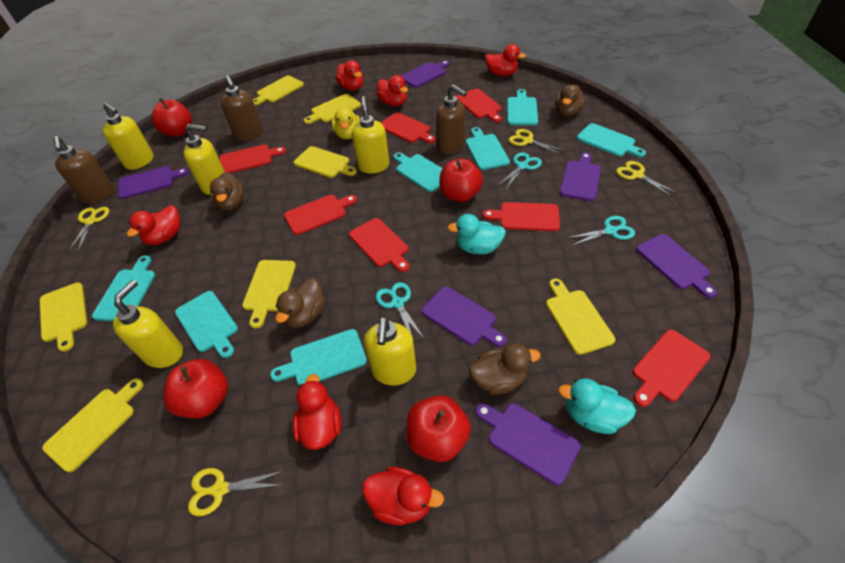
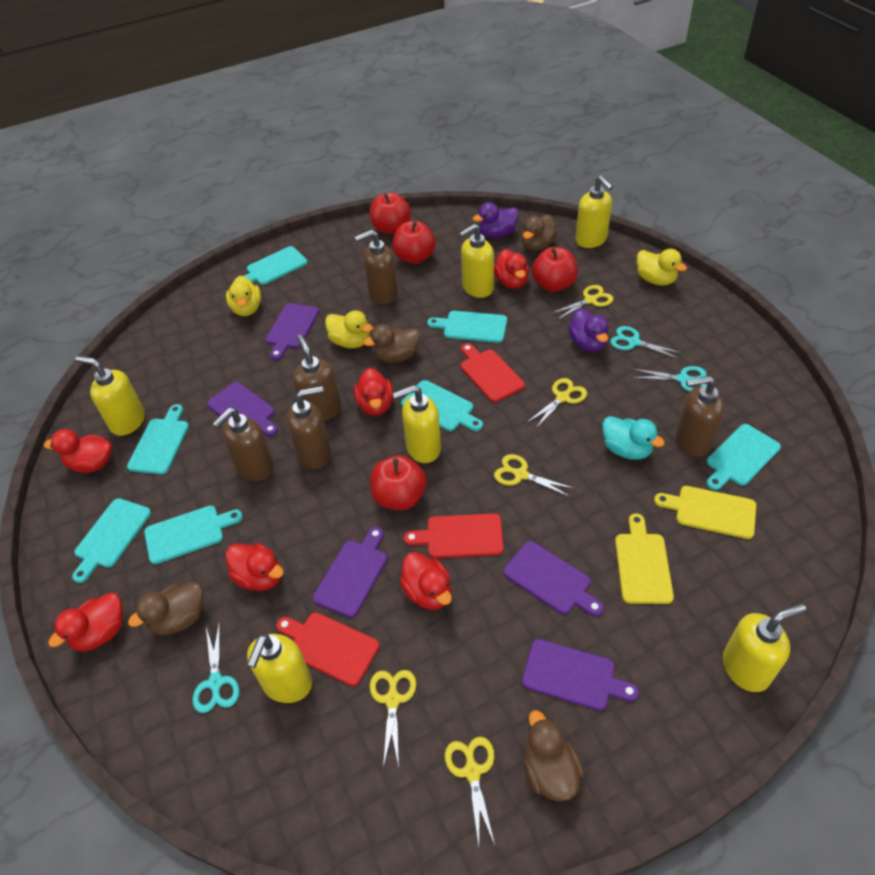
brown soap dispenser: 3 -> 5
purple cutting board: 6 -> 5
purple duck: 0 -> 2
red cutting board: 7 -> 3
turquoise duck: 2 -> 1
yellow cutting board: 7 -> 2
yellow duck: 1 -> 3
yellow scissors: 4 -> 5
yellow soap dispenser: 5 -> 6

